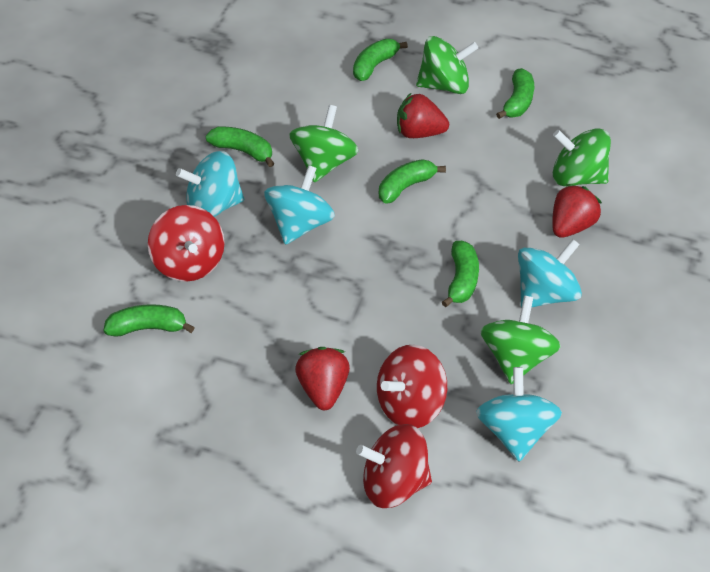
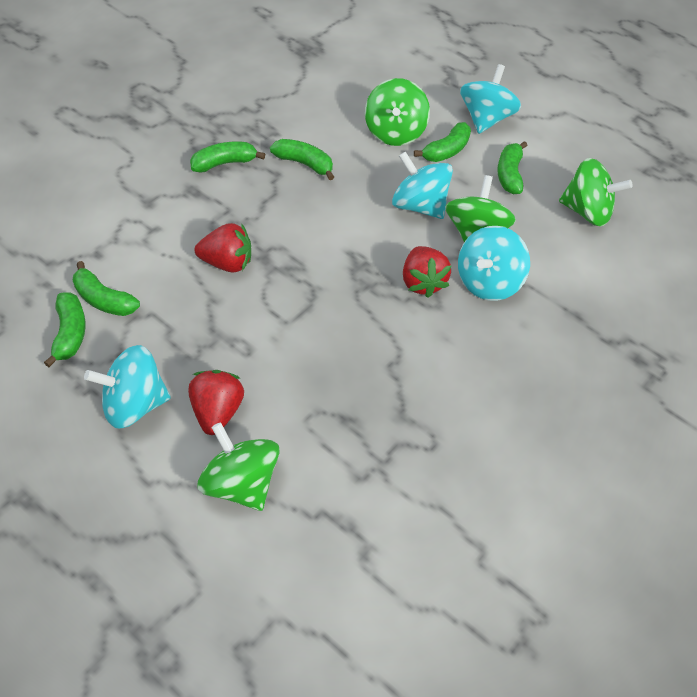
red spinning top: 3 -> 0

